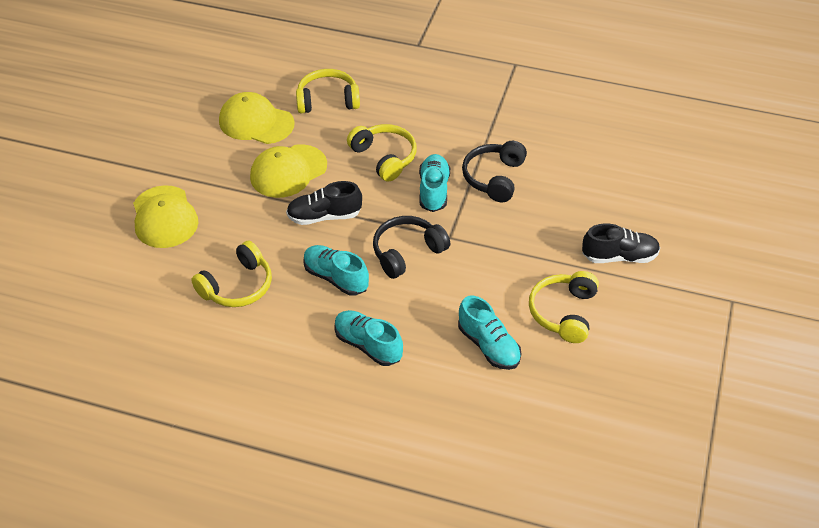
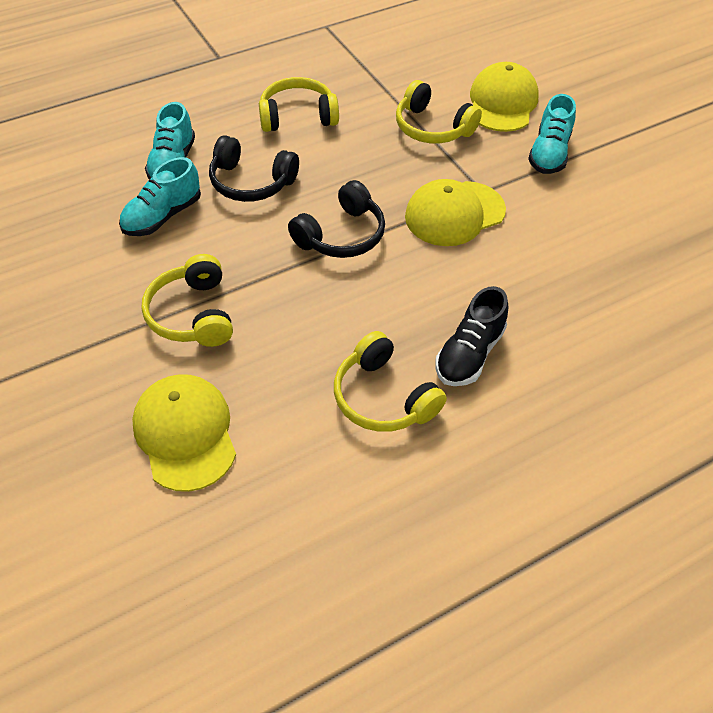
black shoe: 2 -> 1
turquoise shoe: 4 -> 3

